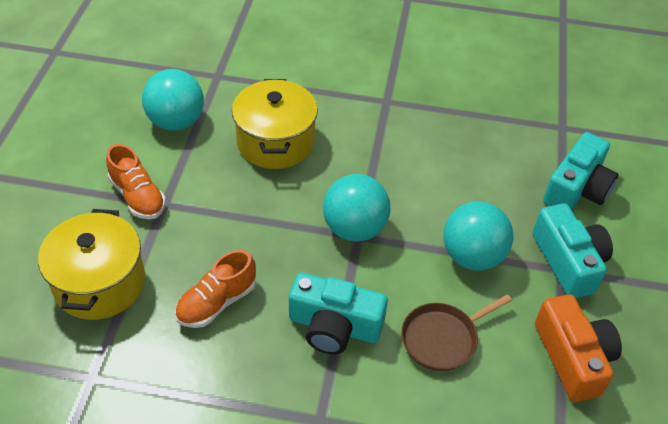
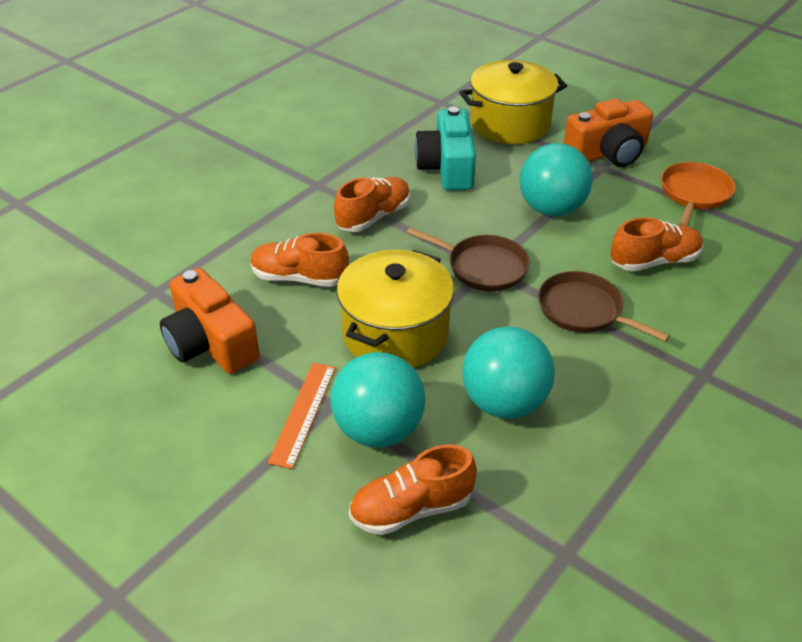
brown pan: 1 -> 2
orange camera: 1 -> 2
orange pan: 0 -> 1
orange ruler: 0 -> 1
orange shoe: 2 -> 4
turquoise camera: 3 -> 1

